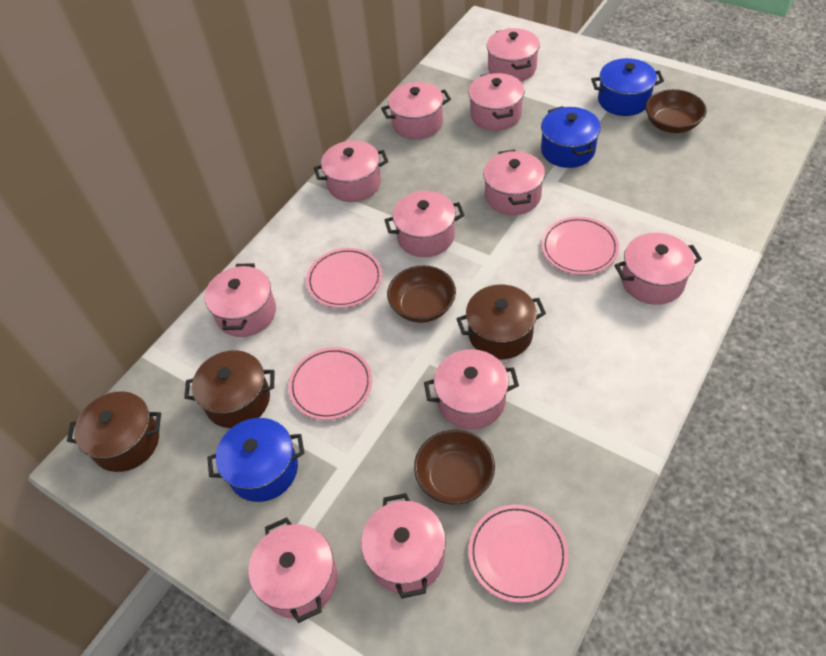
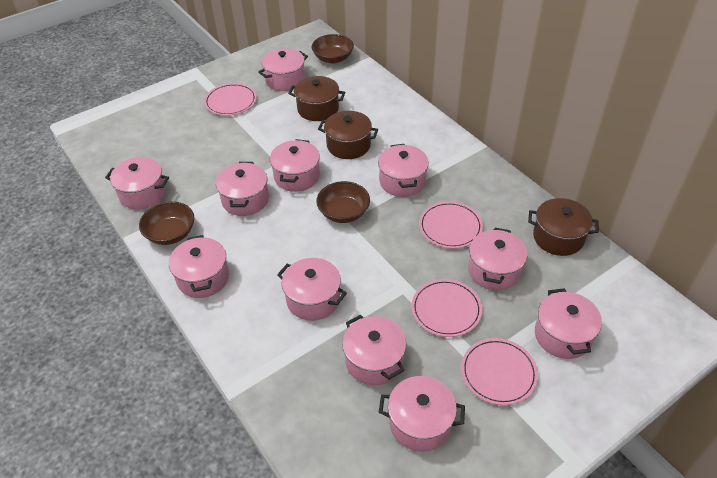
blue pot: 3 -> 0

